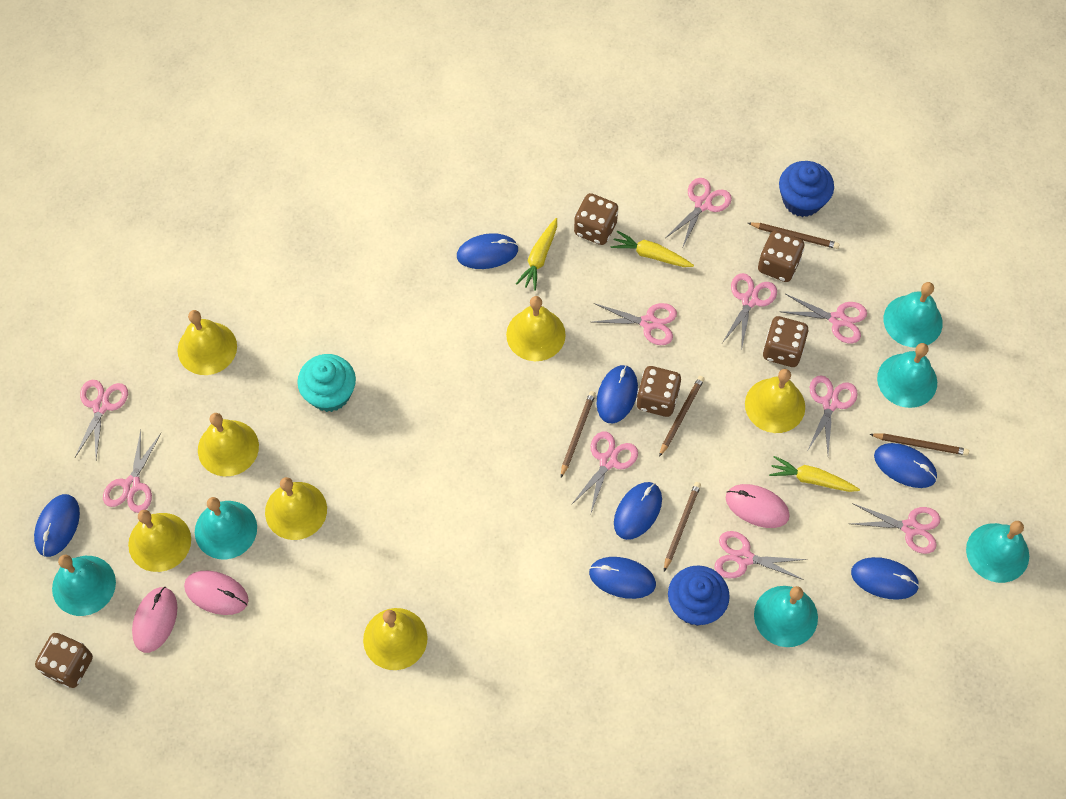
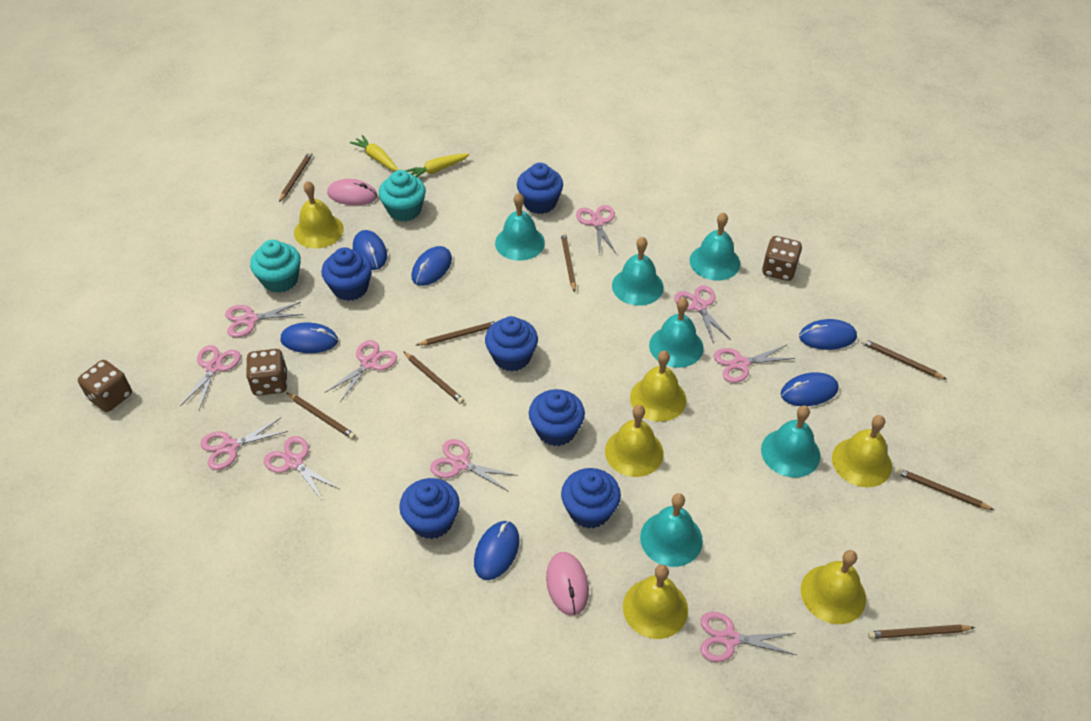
blue cupcake: 2 -> 6
blue mouse: 7 -> 6
brown dice: 5 -> 3
brown pencil: 5 -> 8
pink mouse: 3 -> 2
turquoise cupcake: 1 -> 2
yellow bell: 7 -> 6
yellow carrot: 3 -> 2

